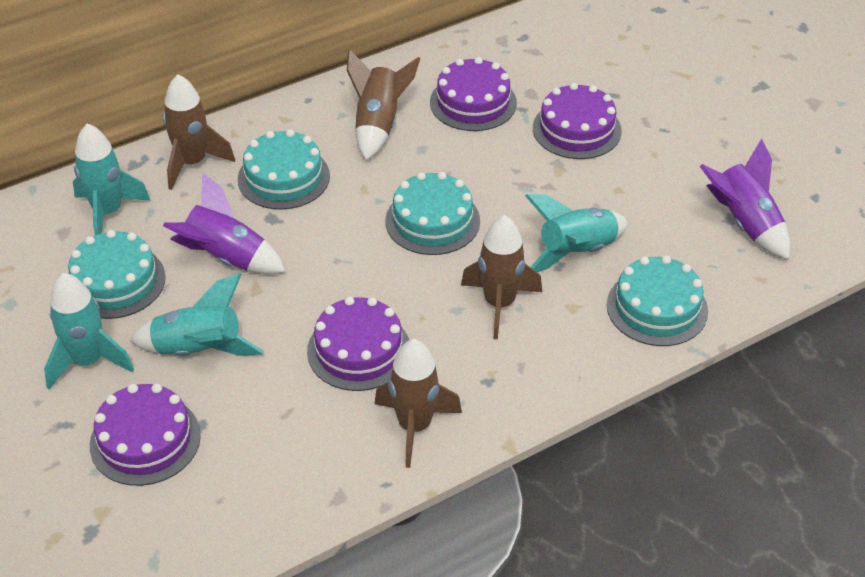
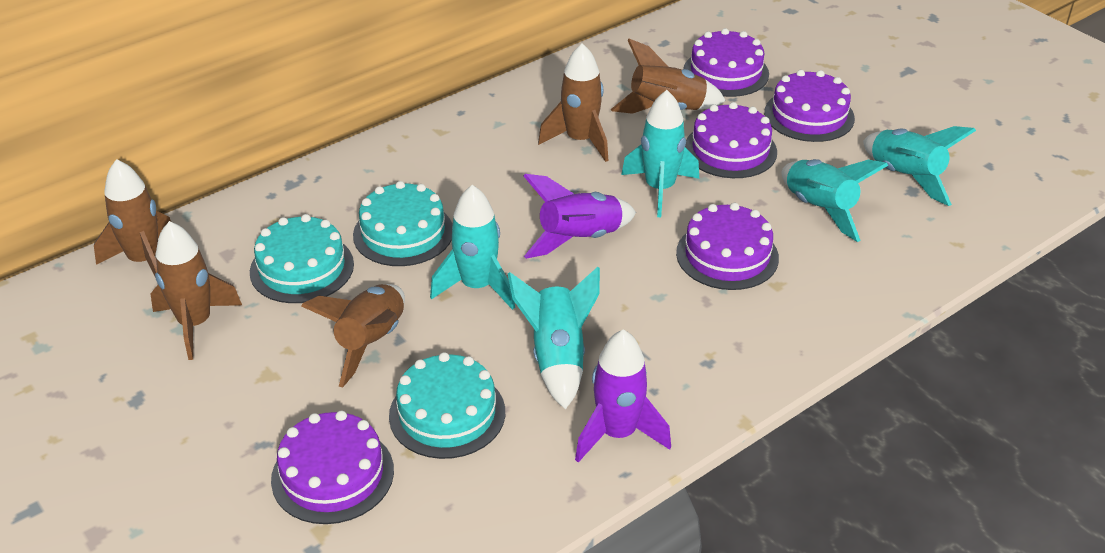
brown rocket: 4 -> 5
purple cake: 4 -> 5
turquoise cake: 4 -> 3
turquoise rocket: 4 -> 5

